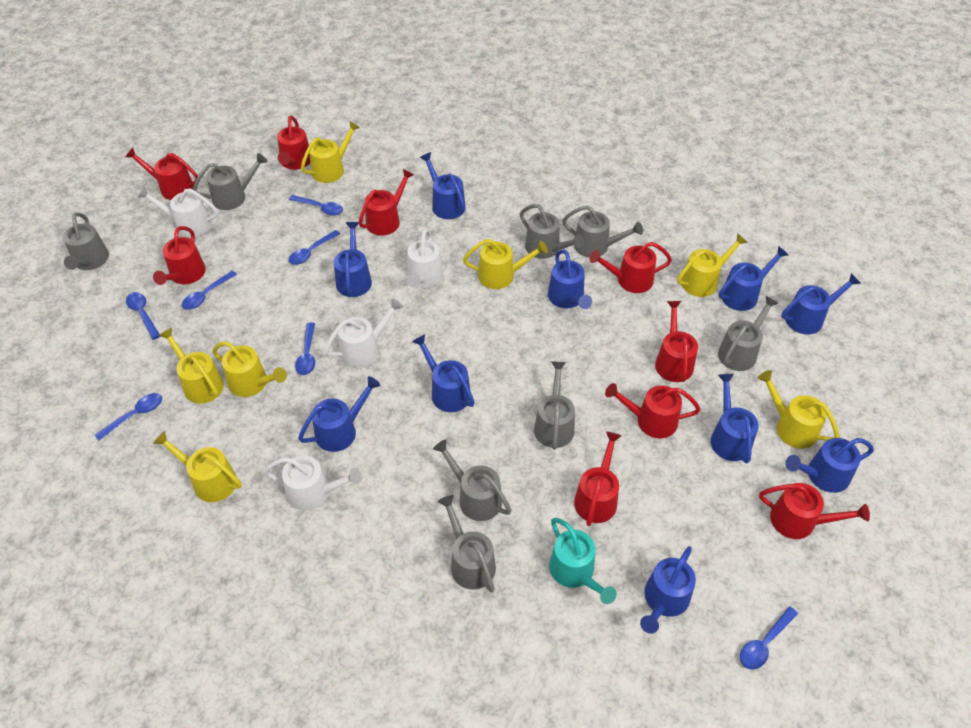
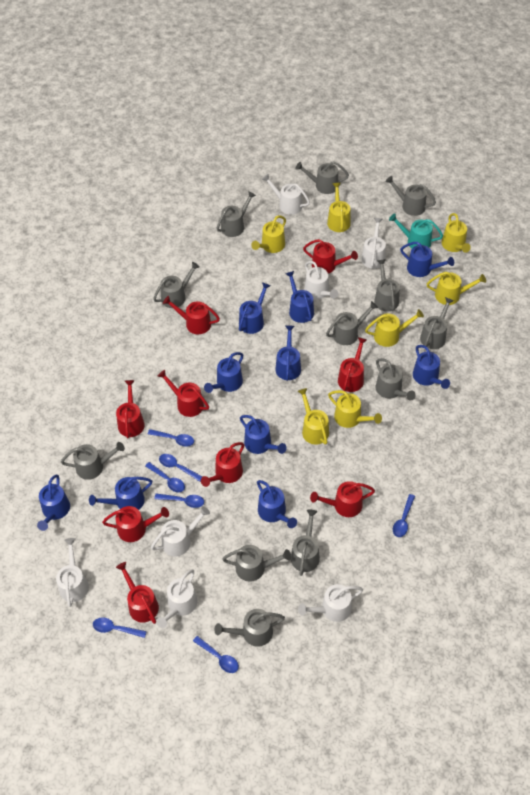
grey watering can: 8 -> 12
white watering can: 4 -> 7

